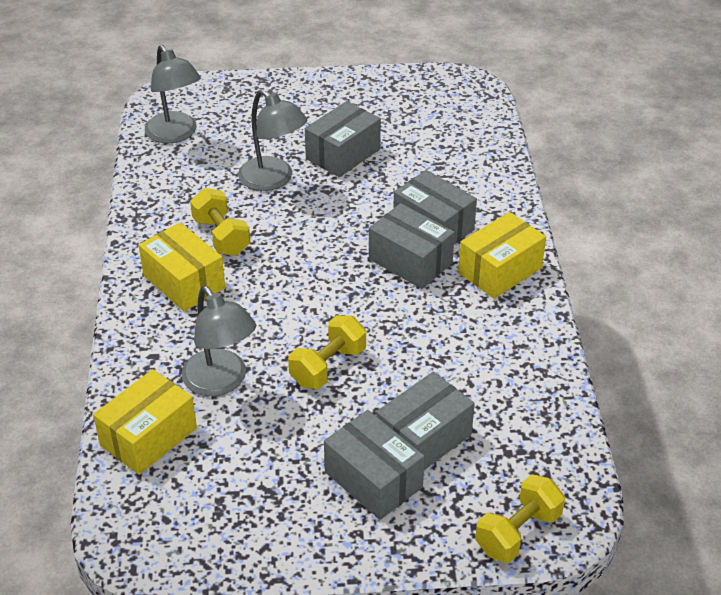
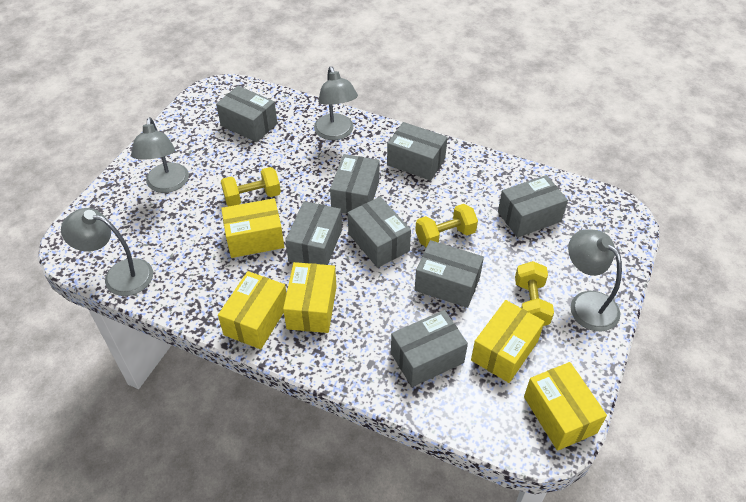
grey box: 5 -> 8
grey lamp: 3 -> 4
yellow box: 3 -> 5

